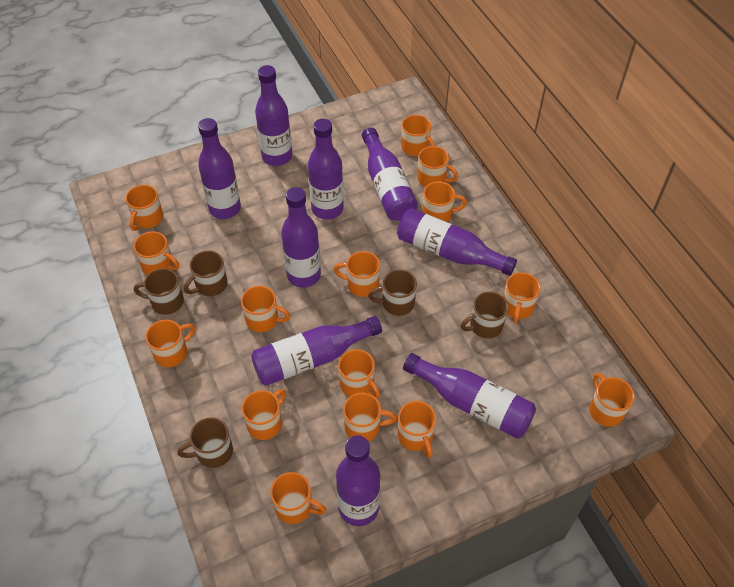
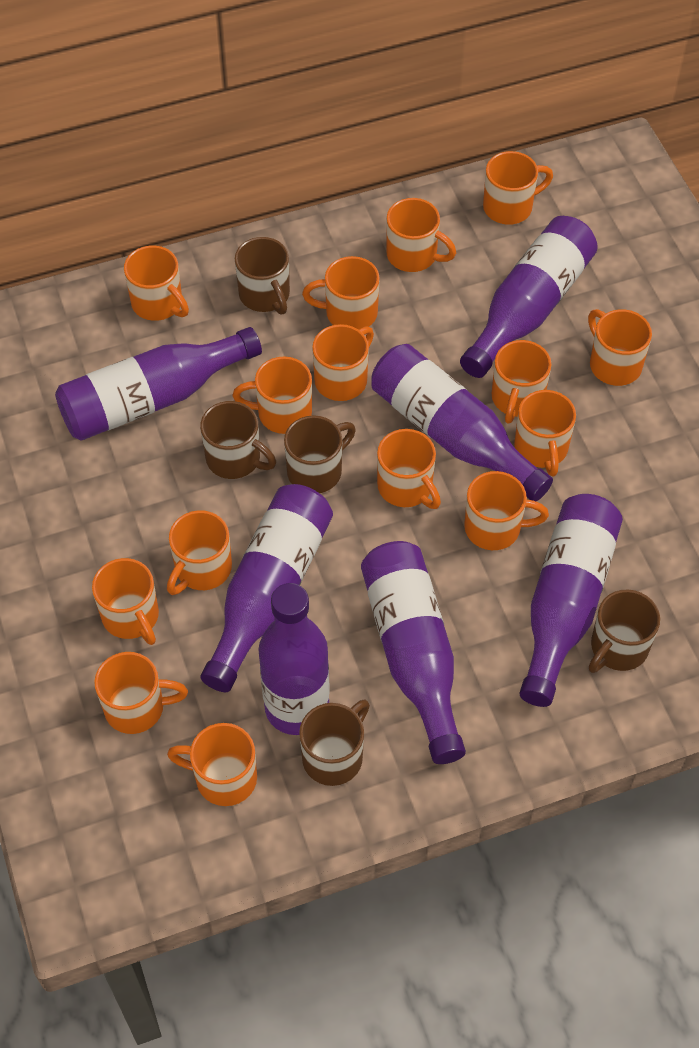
purple bottle: 9 -> 7

